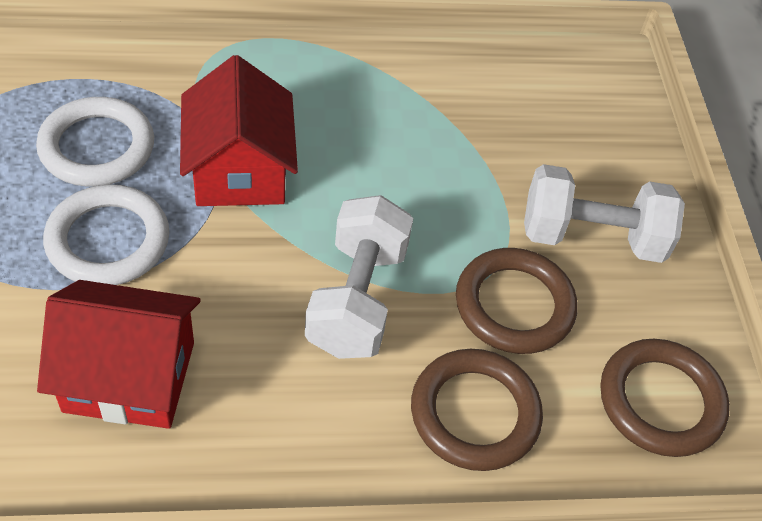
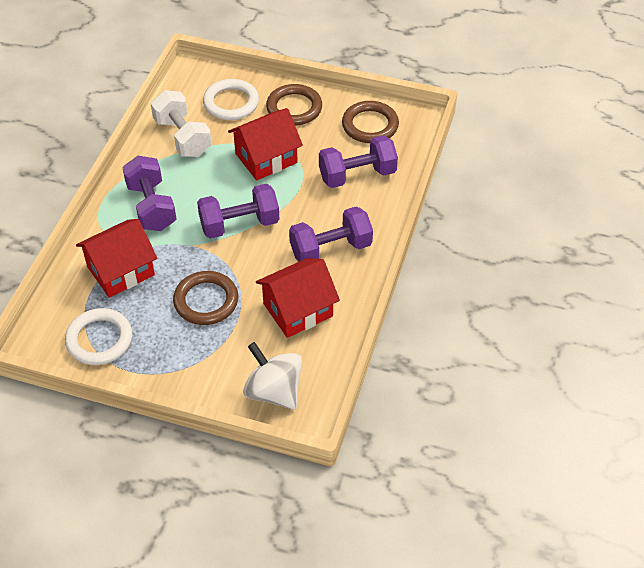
purple dumbbell: 0 -> 4
red house: 2 -> 3
white dumbbell: 2 -> 1
white spinning top: 0 -> 1

